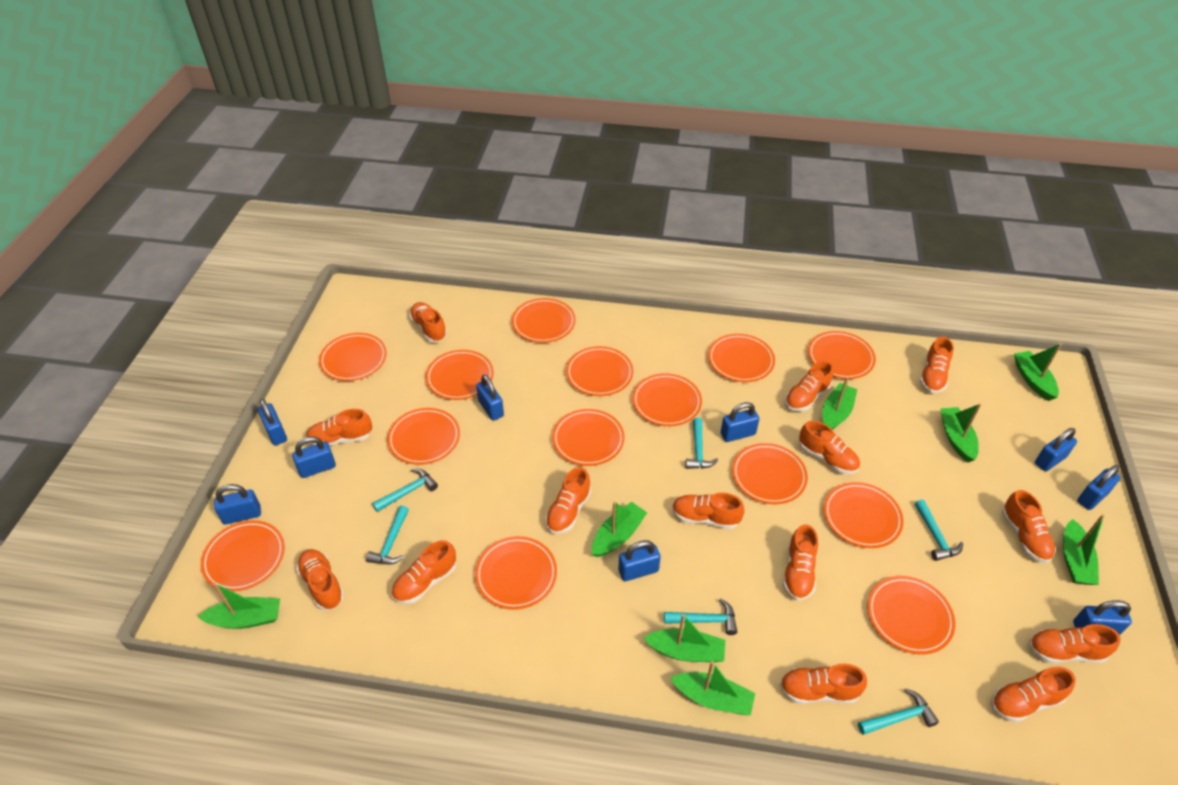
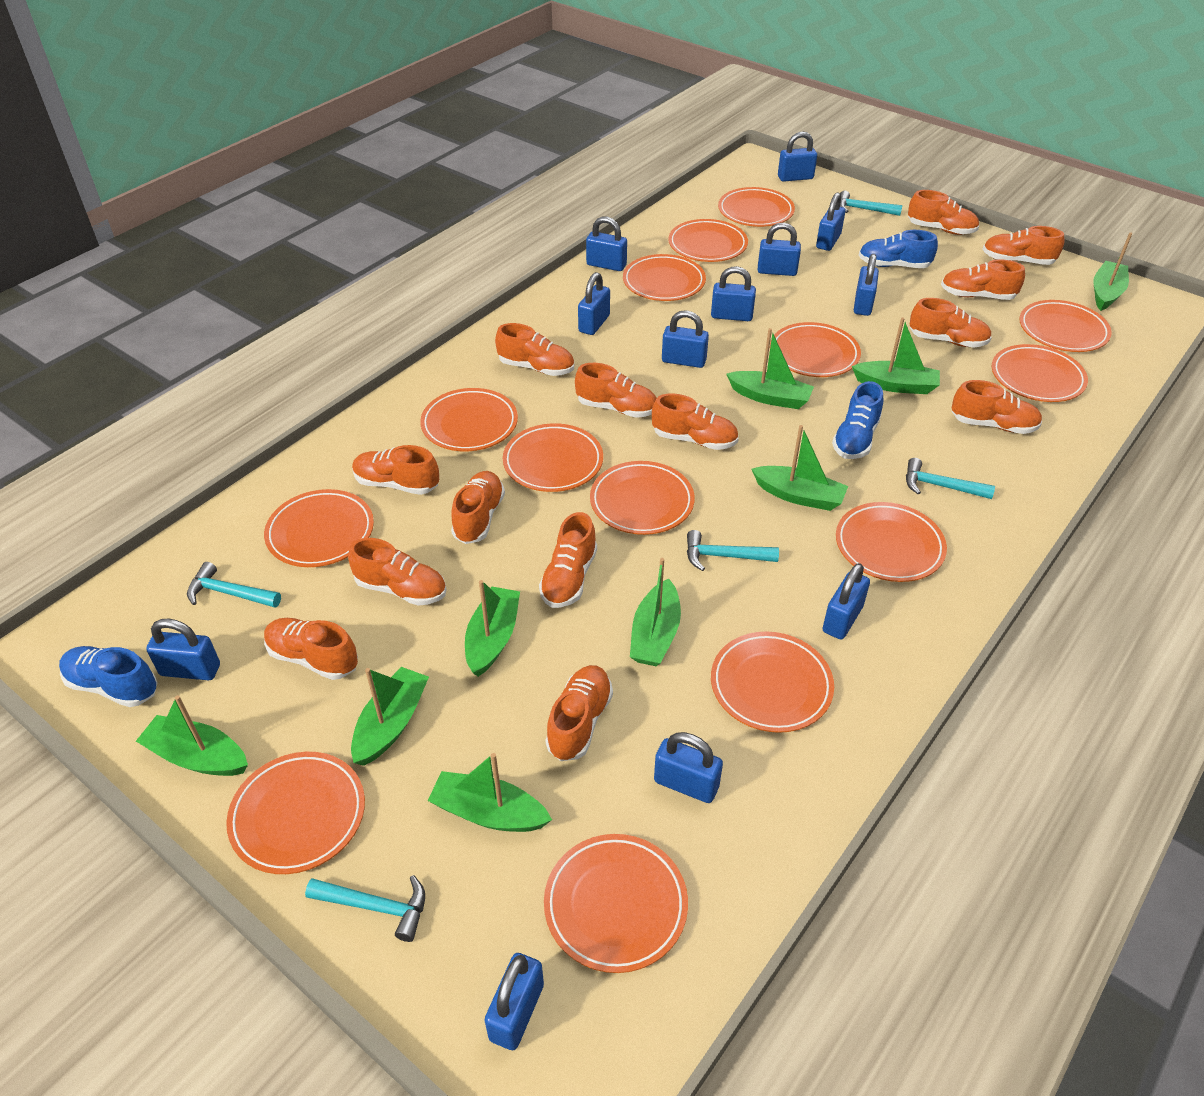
blue padlock: 9 -> 12
blue shoe: 0 -> 3
green boat: 8 -> 9
turquoise hammer: 6 -> 5

